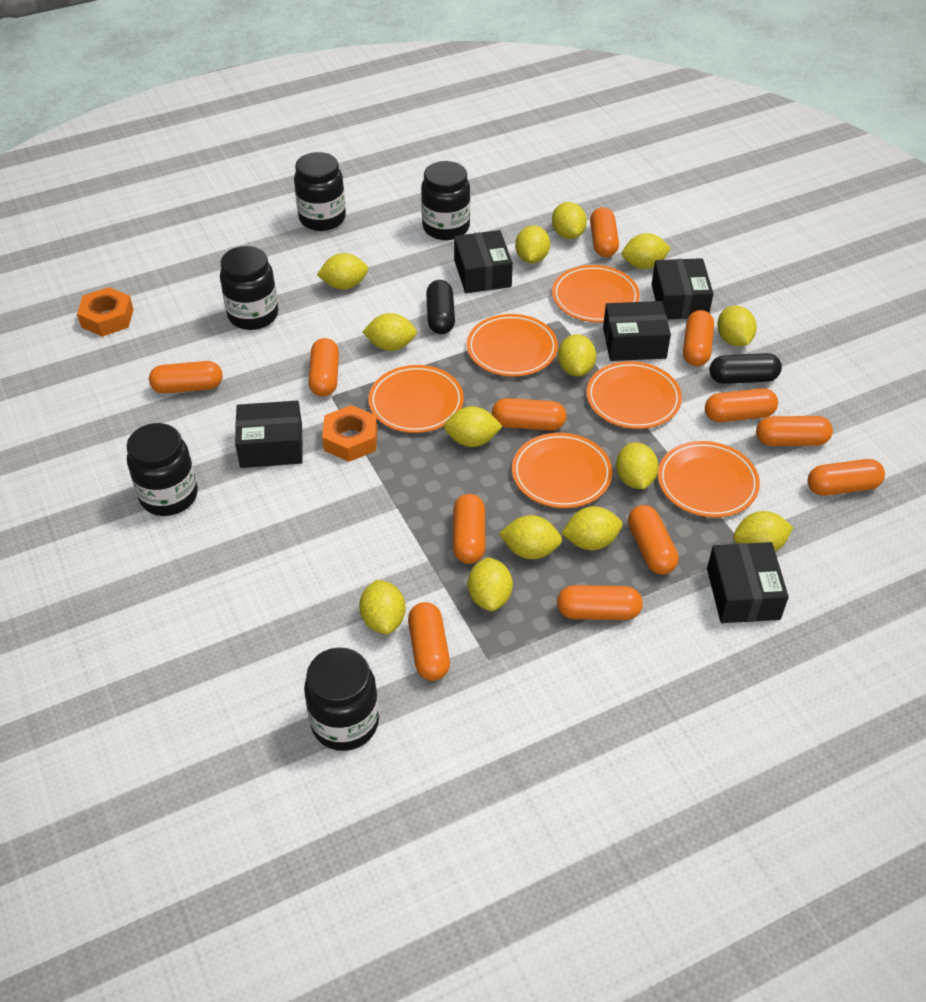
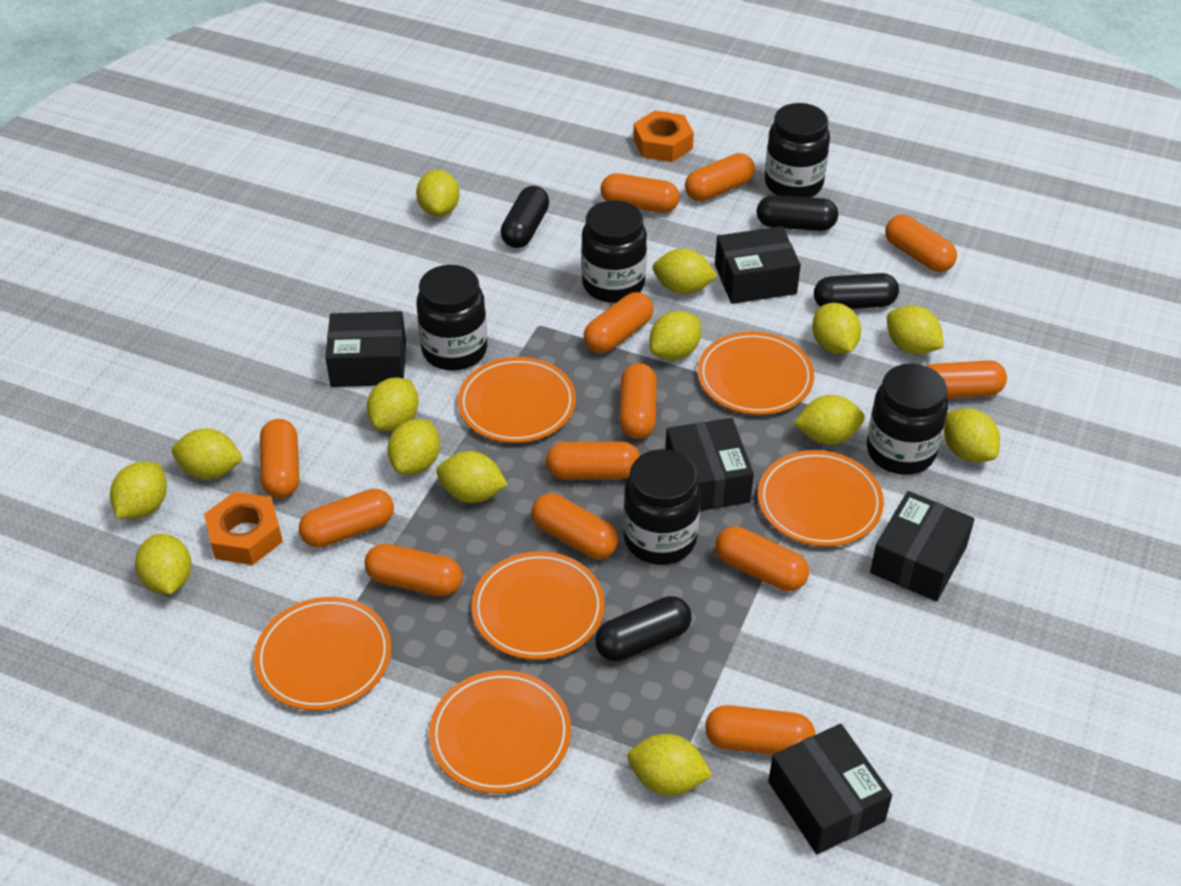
black capsule: 2 -> 4
orange capsule: 12 -> 13

